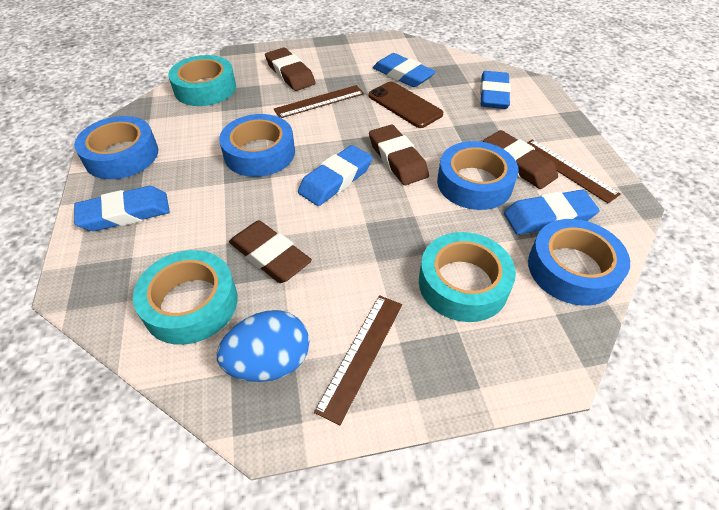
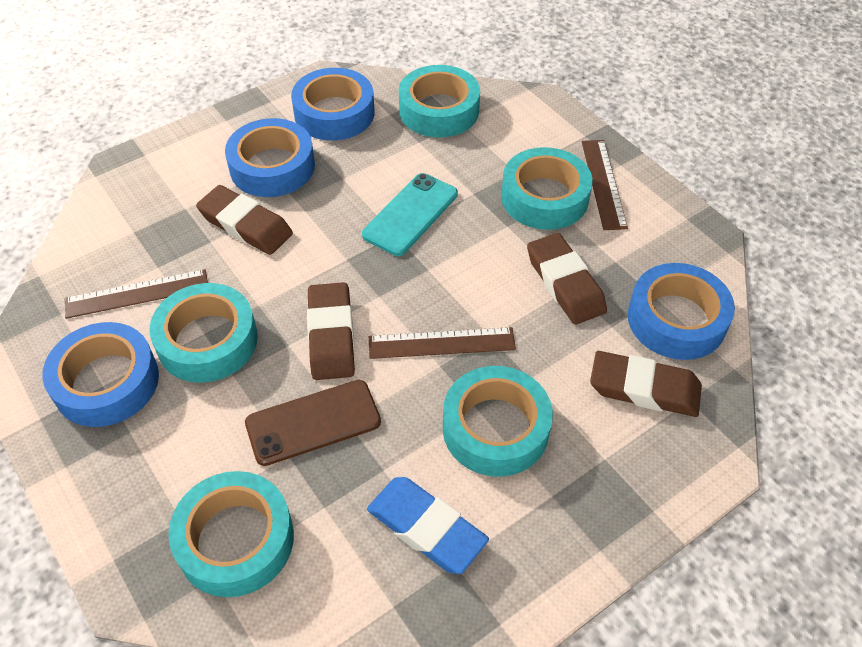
blue egg: 1 -> 0
blue eraser: 5 -> 1
turquoise phone: 0 -> 1
turquoise tape: 3 -> 5

